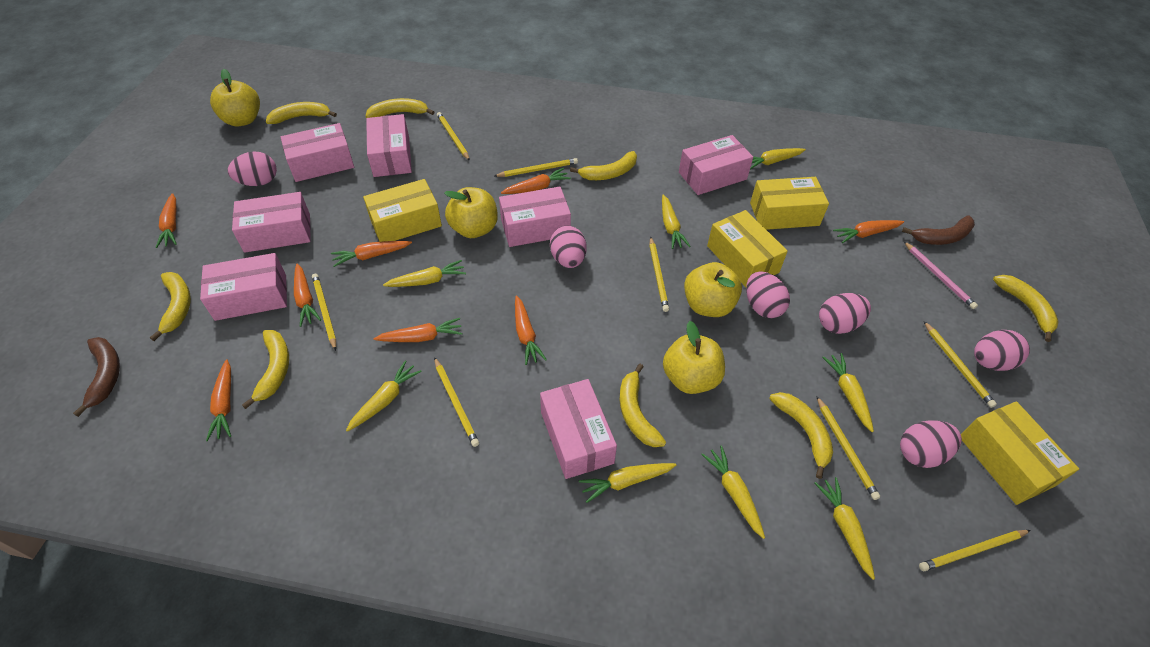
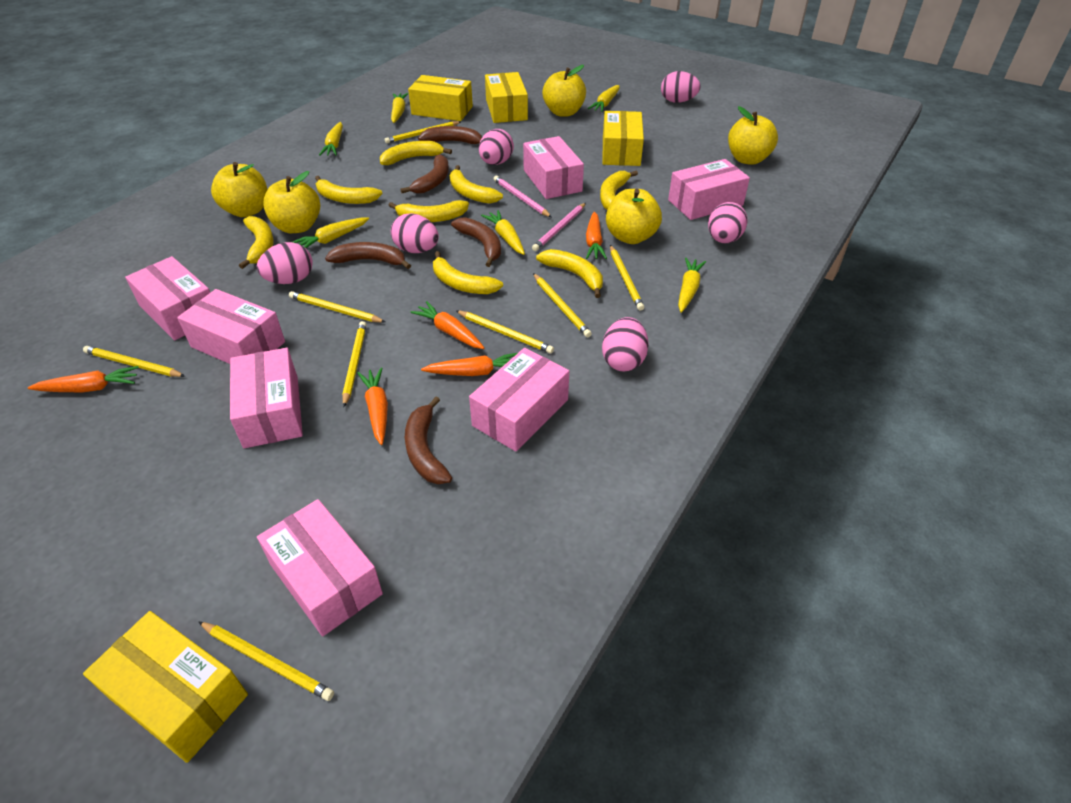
brown banana: 2 -> 5
orange carrot: 8 -> 5
pink pencil: 1 -> 2
yellow apple: 4 -> 5
yellow carrot: 8 -> 6

